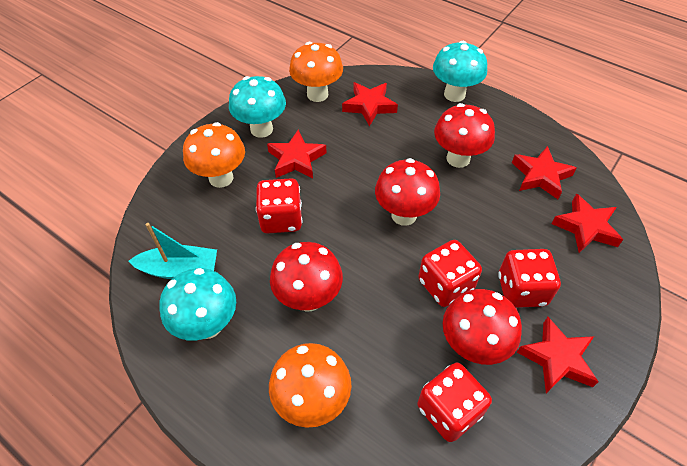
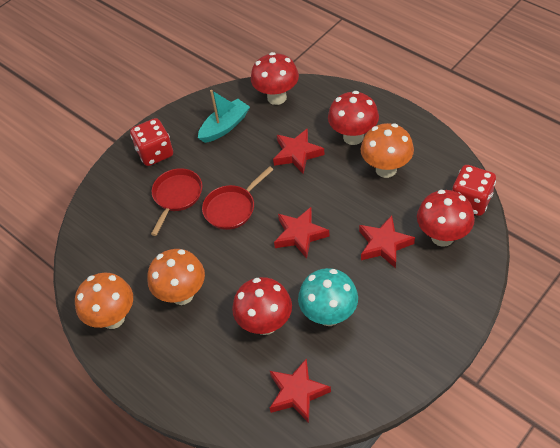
red dice: 4 -> 2
red pan: 0 -> 2
red star: 5 -> 4
turquoise mushroom: 3 -> 1

